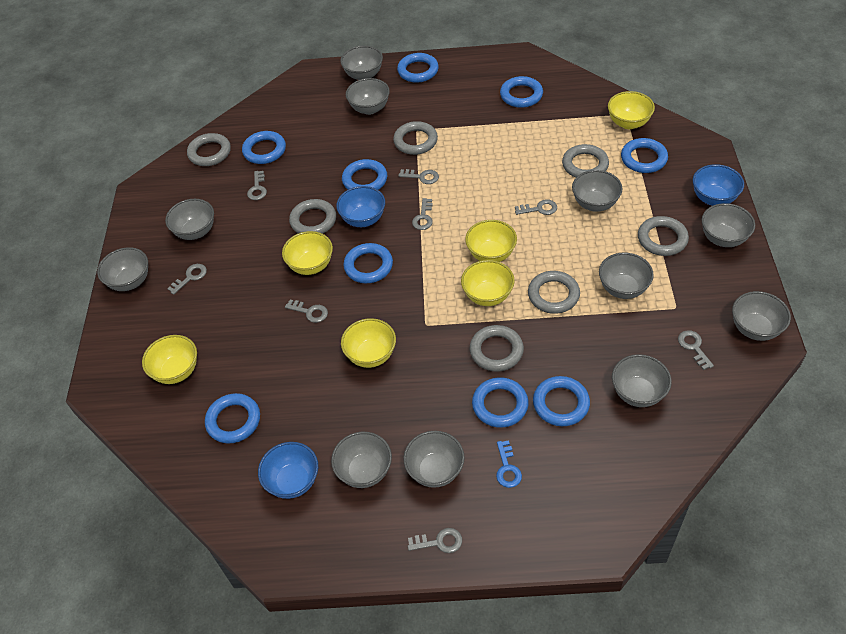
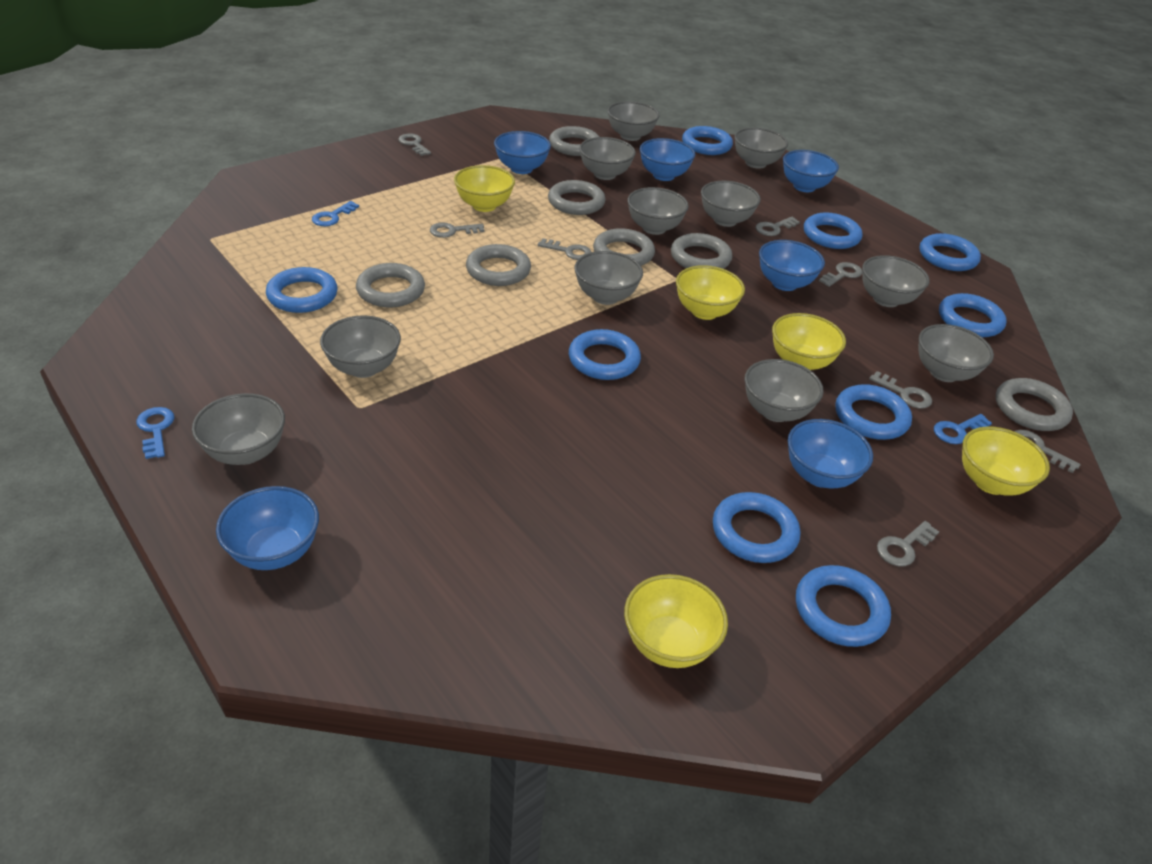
blue bowl: 3 -> 6
blue key: 1 -> 3
yellow bowl: 6 -> 5

